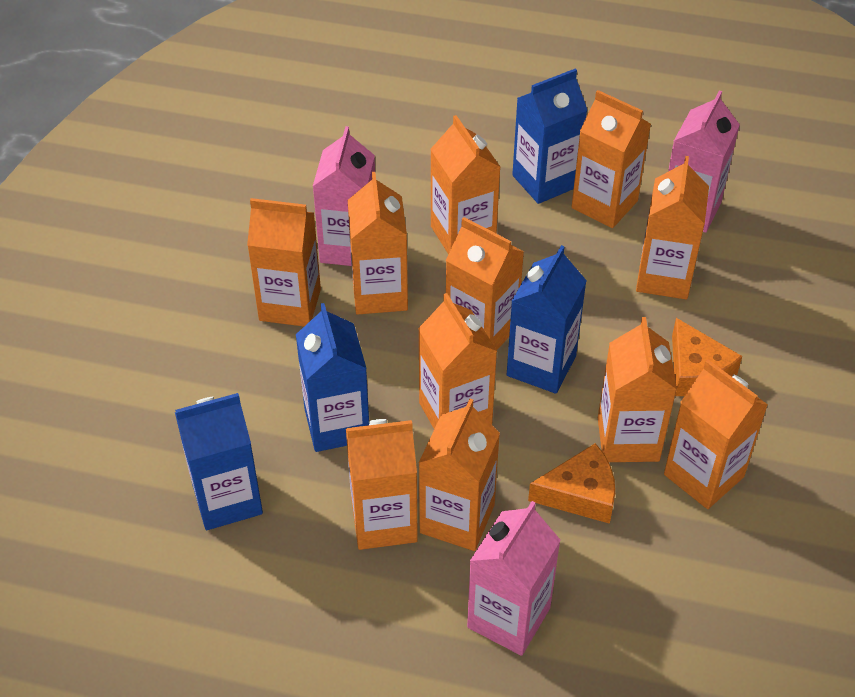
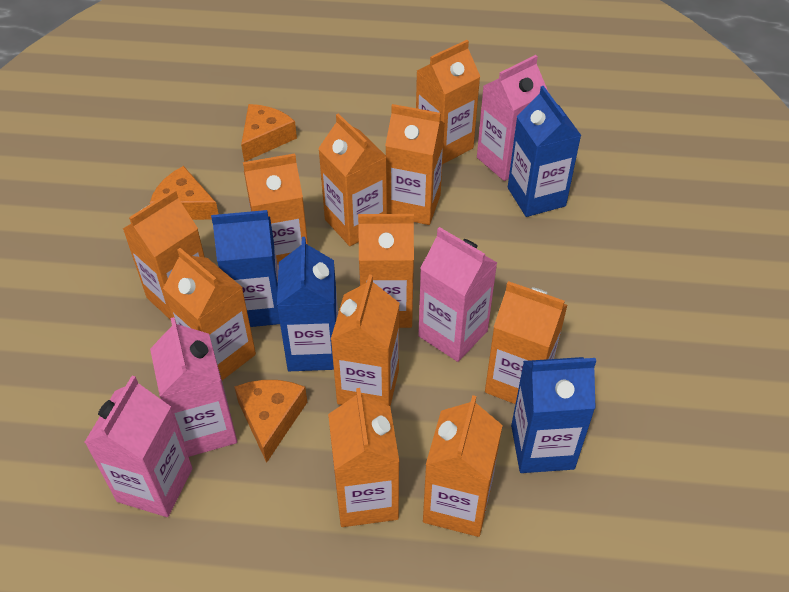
orange cheese: 2 -> 3
pink carton: 3 -> 4

